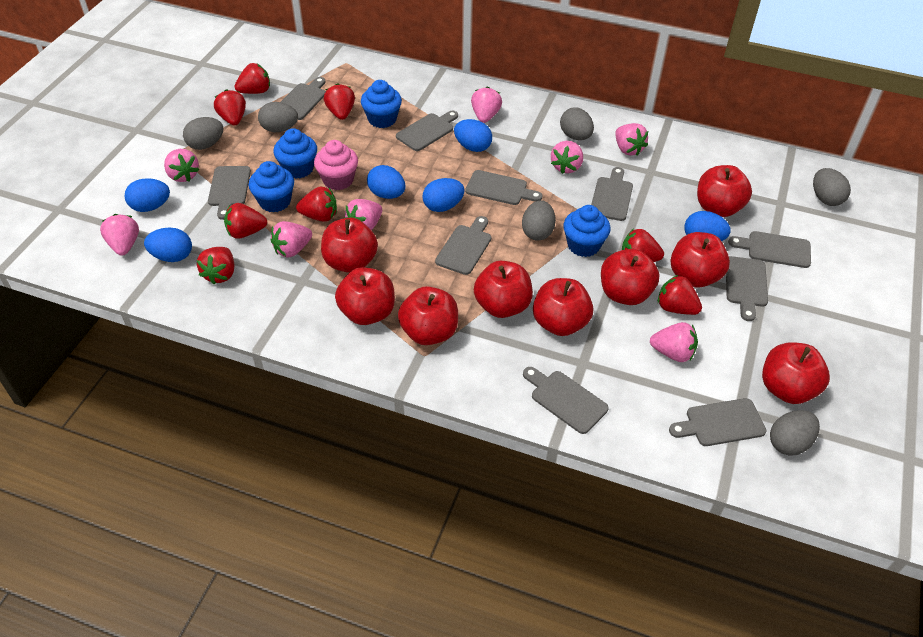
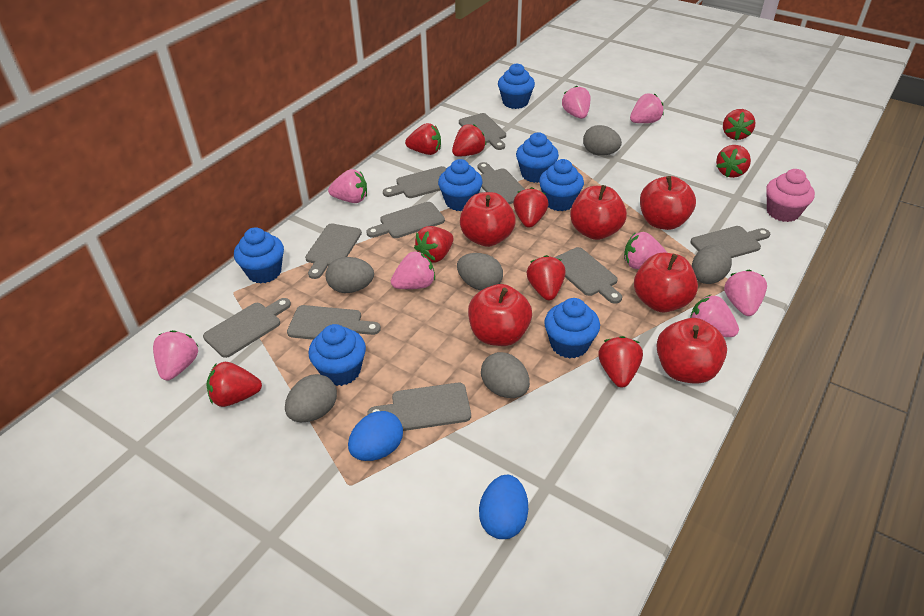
blue cupcake: 4 -> 7
blue egg: 6 -> 2
red apple: 9 -> 6
red strawberry: 8 -> 9

